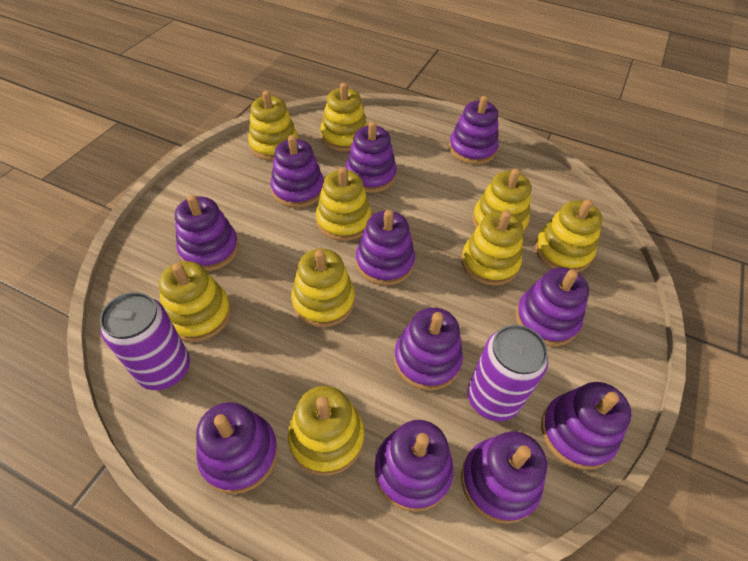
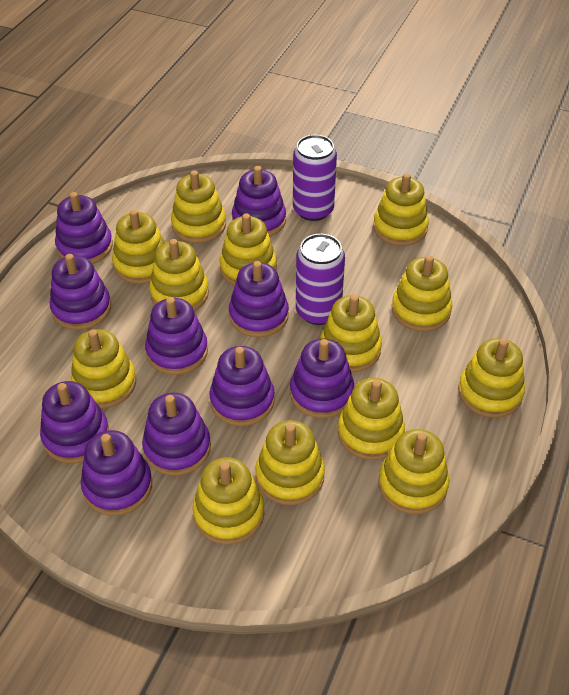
purple stacking toy: 11 -> 10
yellow stacking toy: 9 -> 13

